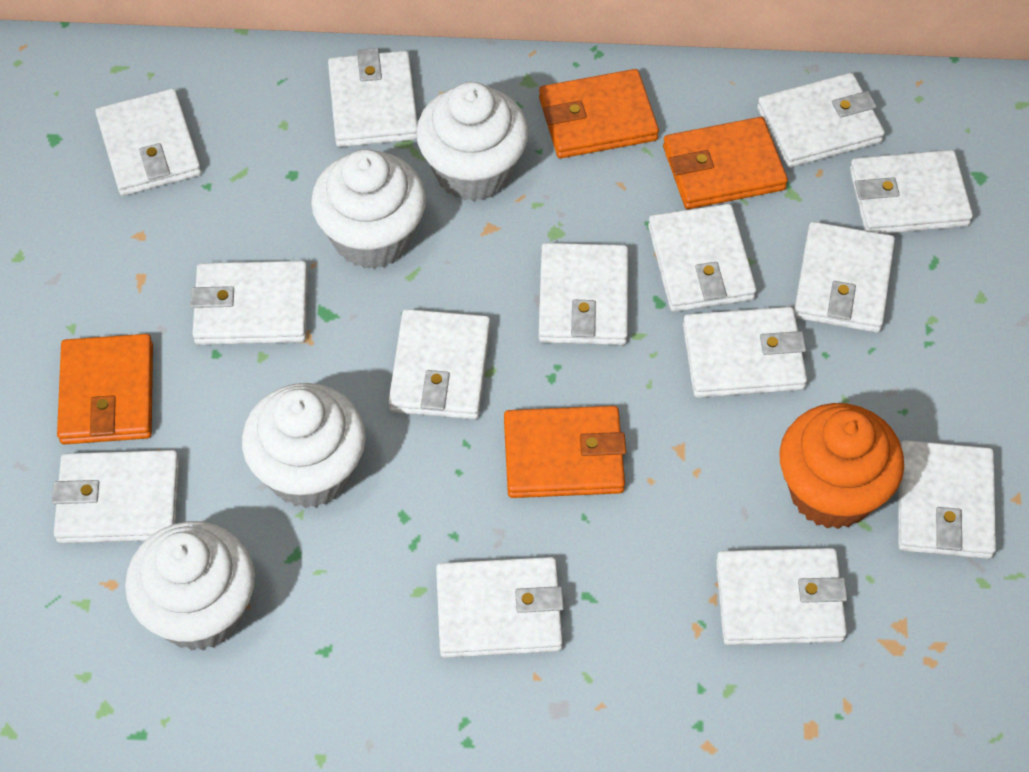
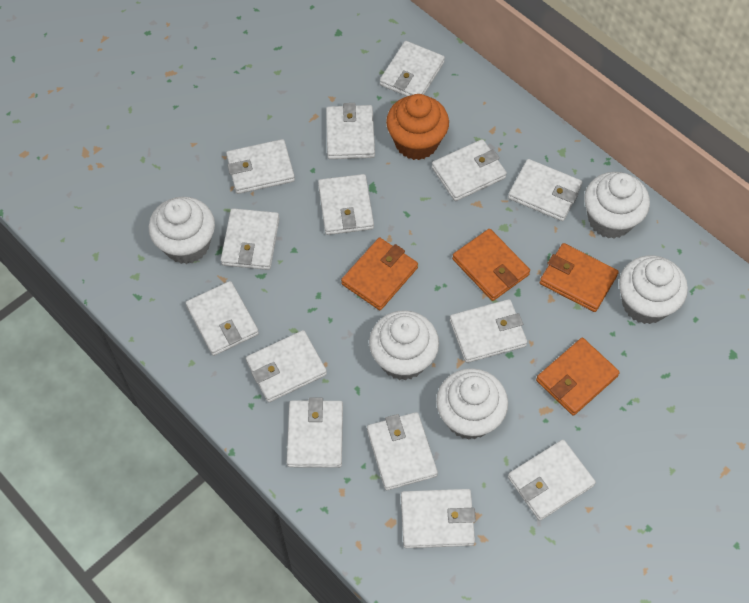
white cupcake: 4 -> 5

